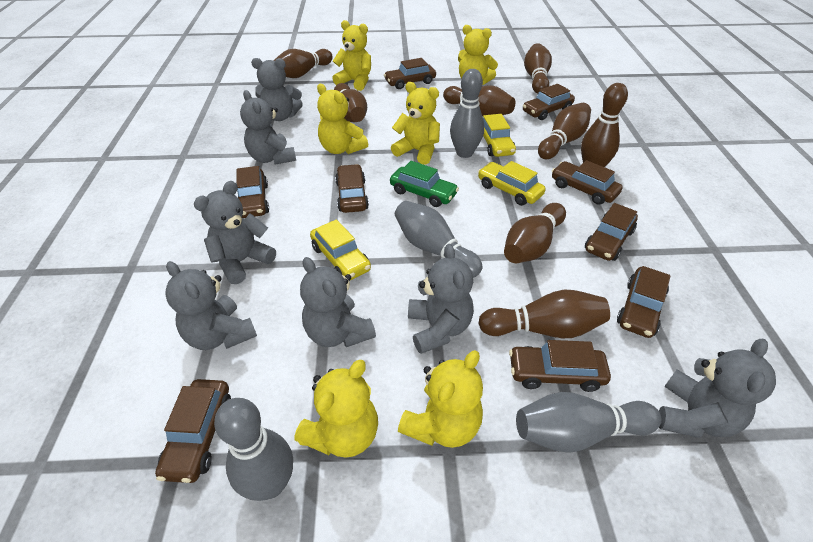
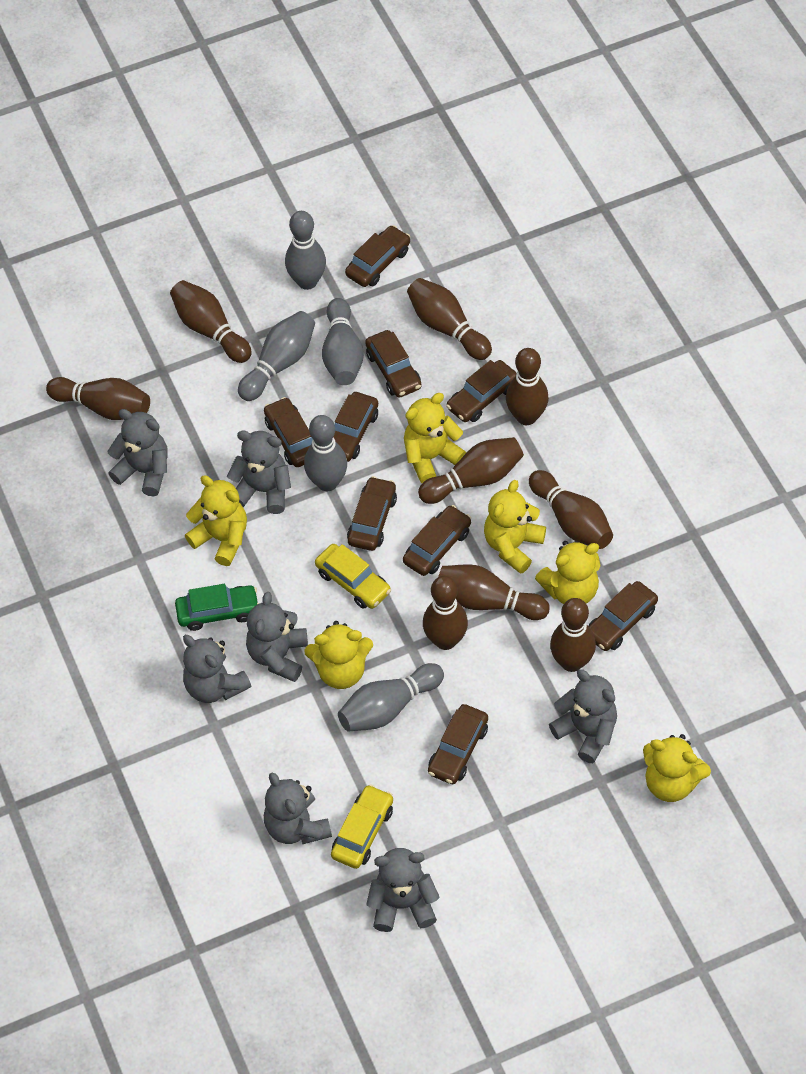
brown bowling pin: 8 -> 9
grey bowling pin: 4 -> 5
yellow car: 3 -> 2

